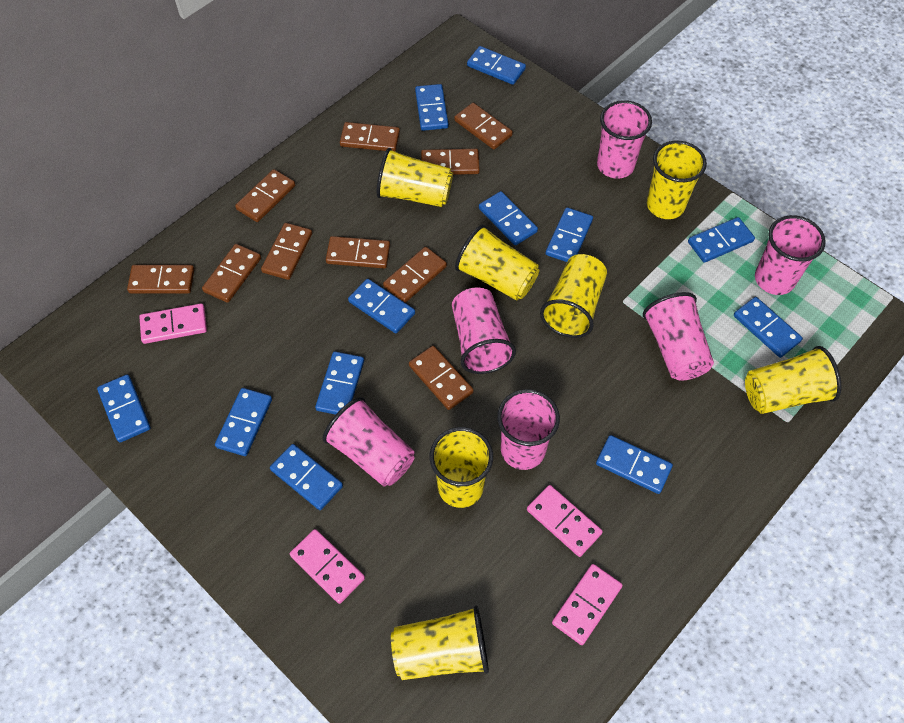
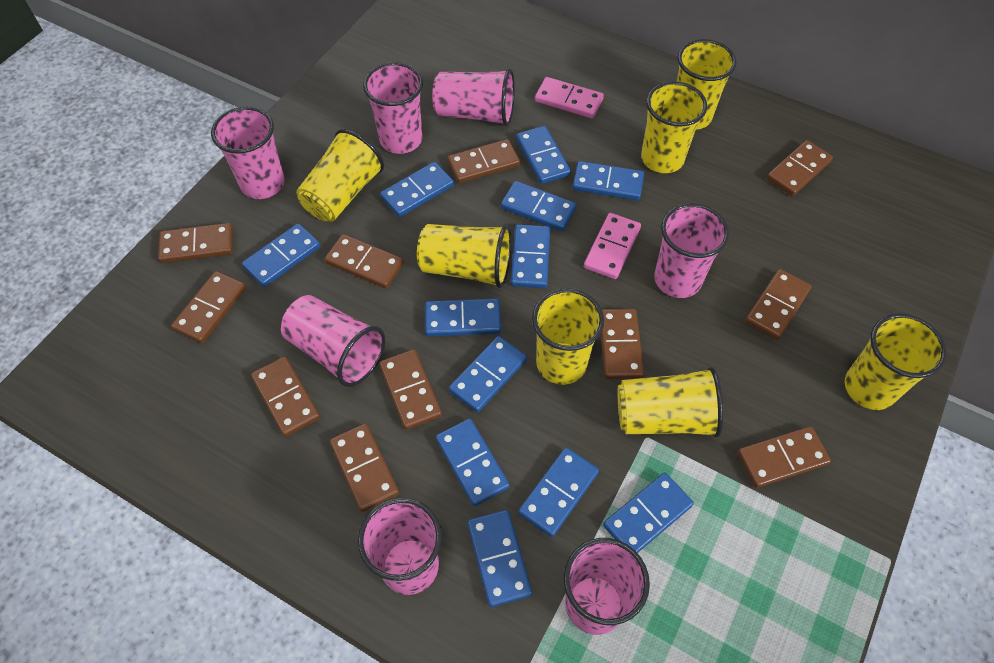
brown domino: 10 -> 11
pink cup: 6 -> 7
pink domino: 4 -> 2

